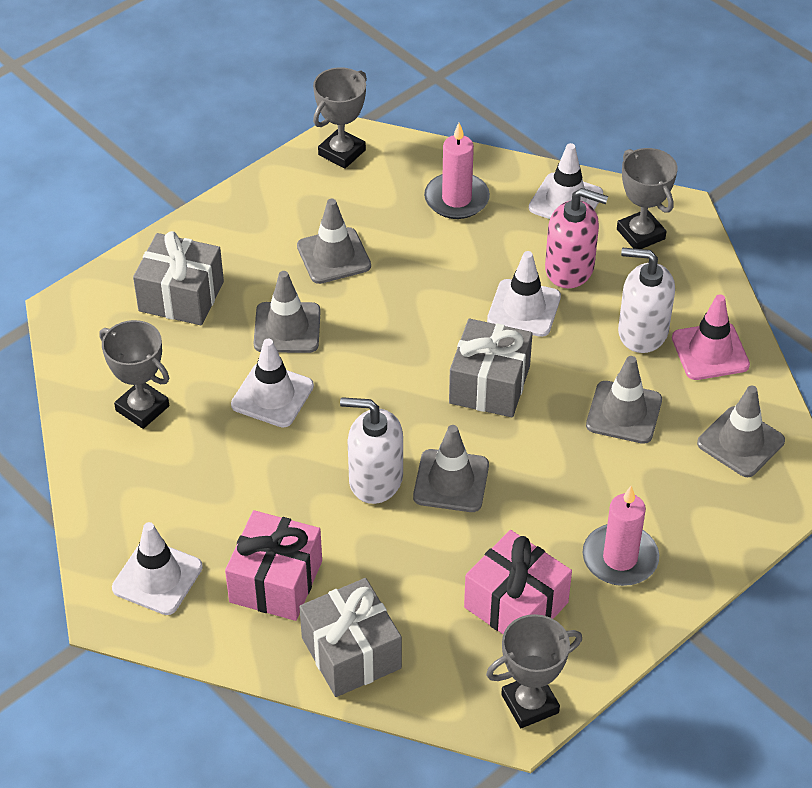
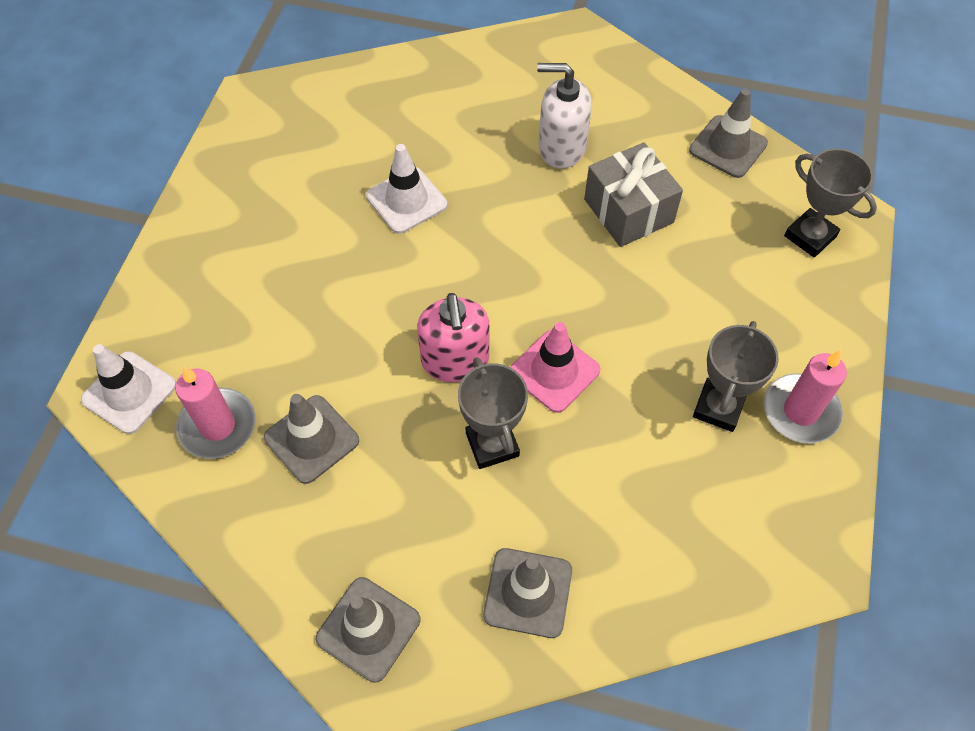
grey gift: 3 -> 1
grey traffic cone: 5 -> 4
grey trophy: 4 -> 3
pink gift: 2 -> 0
white soap dispenser: 2 -> 1
white traffic cone: 4 -> 2

